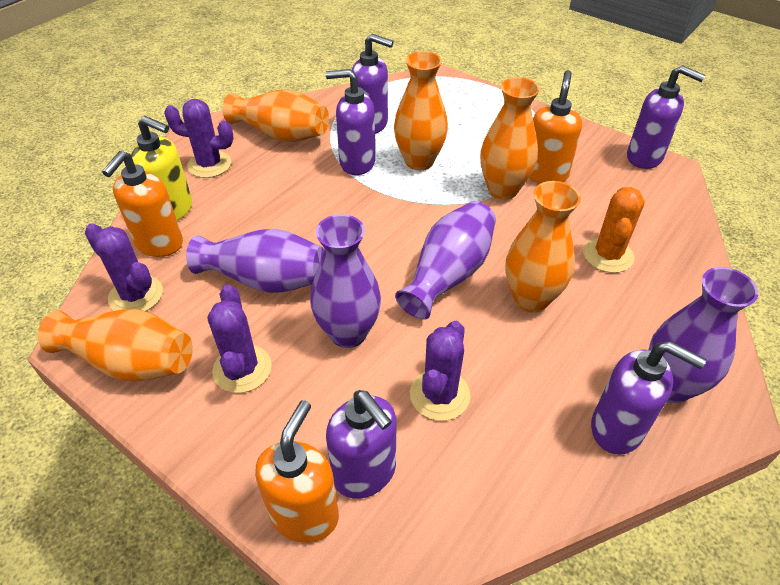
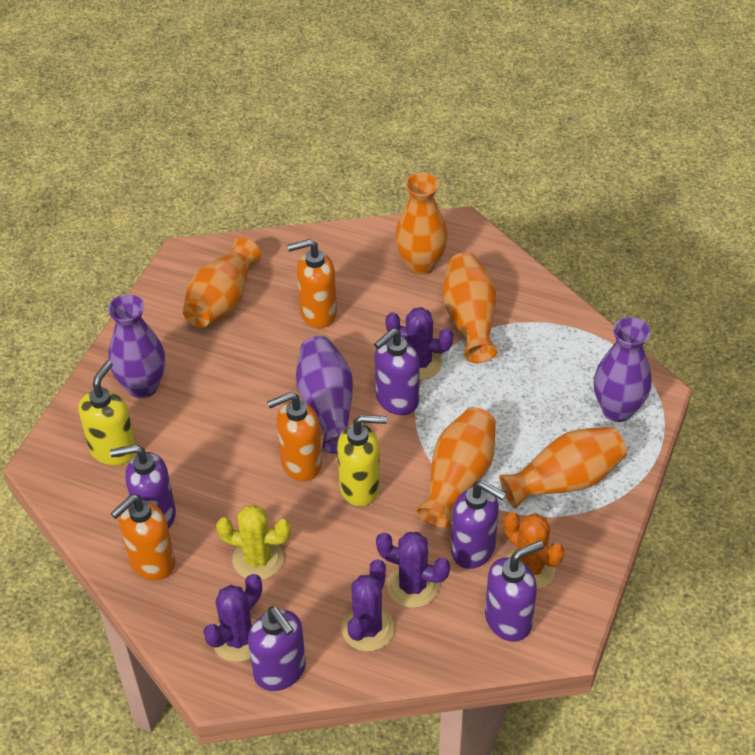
purple vase: 4 -> 3
yellow cactus: 0 -> 1
yellow soap dispenser: 1 -> 2

